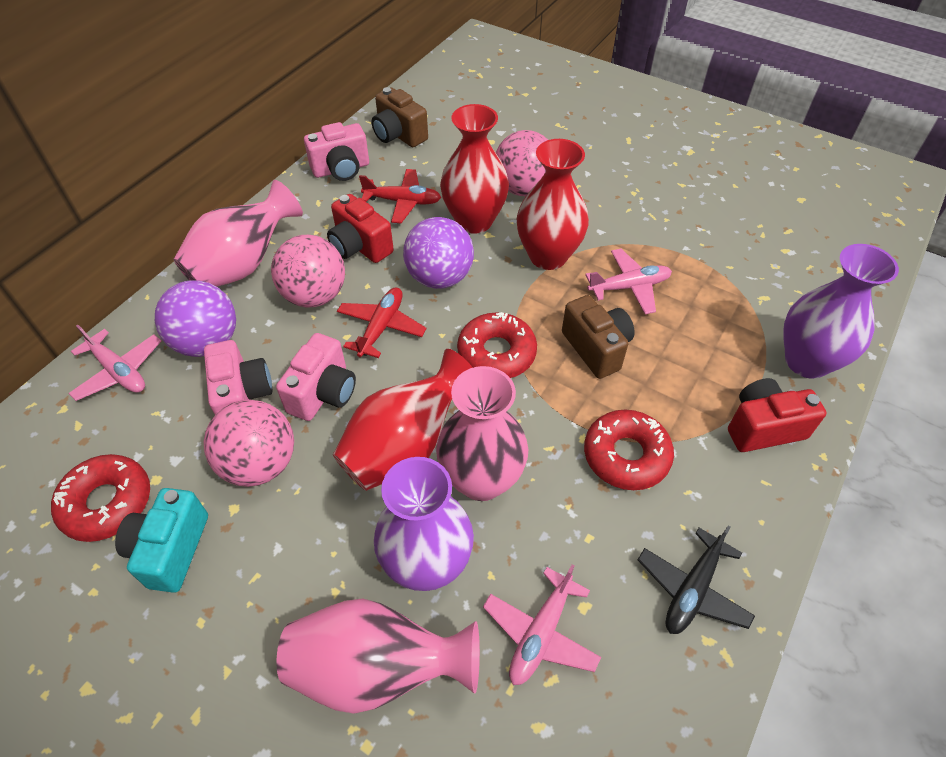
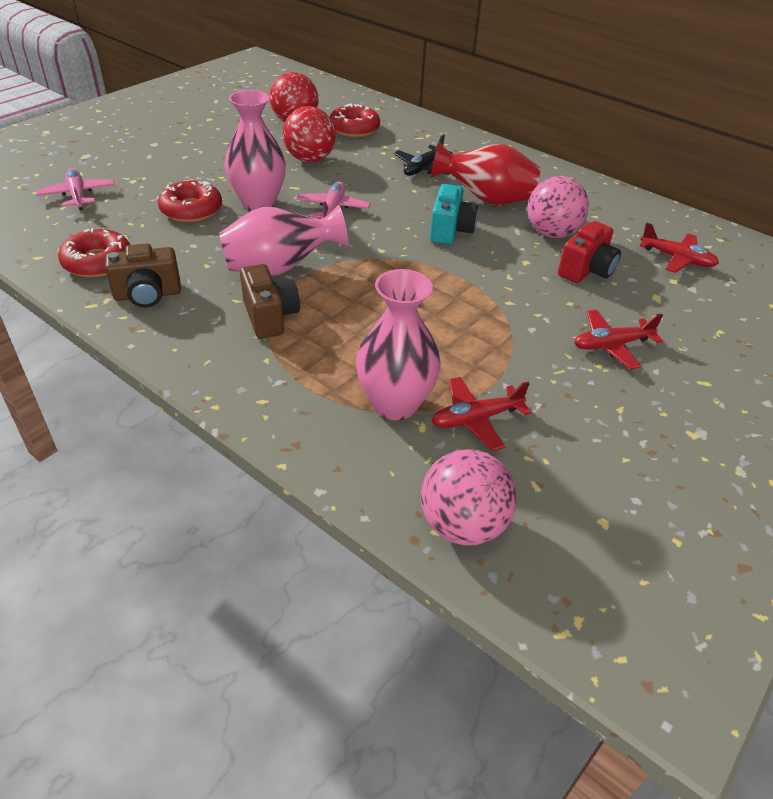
pink ball: 3 -> 2
pink camera: 3 -> 0
pink plane: 3 -> 2
purple ball: 2 -> 0
purple vase: 2 -> 0
red ball: 0 -> 2
red camera: 2 -> 1
red plane: 2 -> 3
red vase: 3 -> 1

